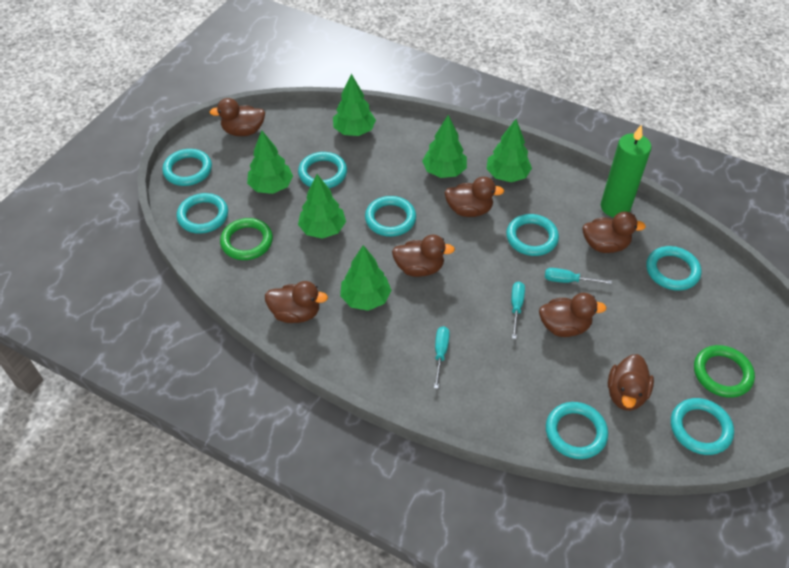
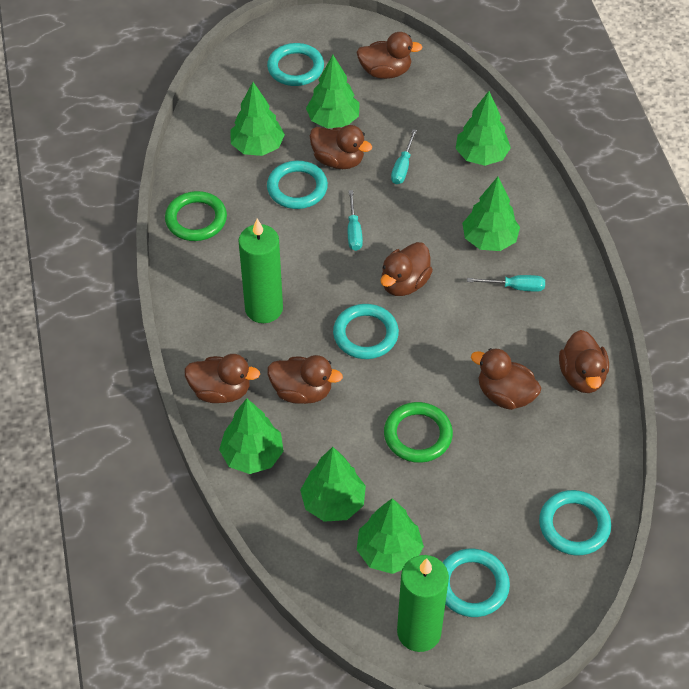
green candle: 1 -> 2
green tree: 6 -> 7
turquoise ring: 8 -> 5

